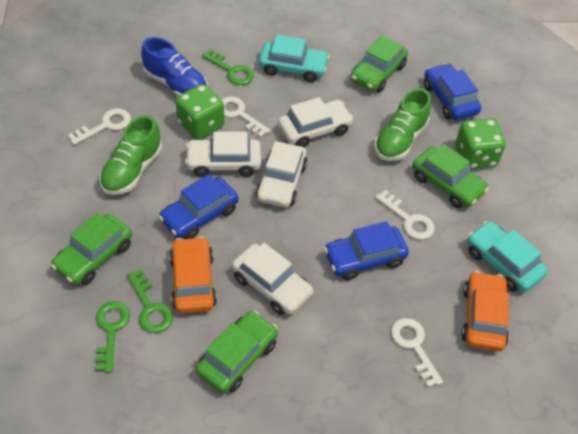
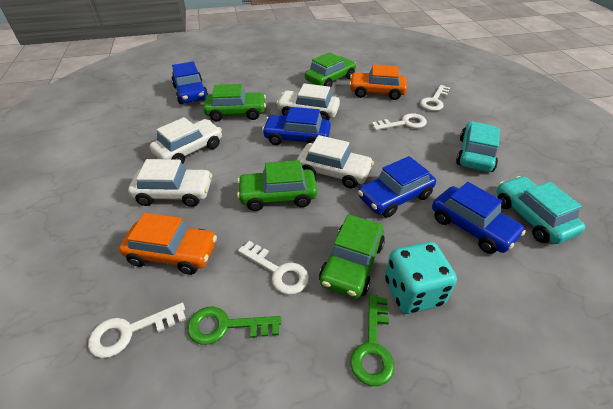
blue car: 3 -> 4
blue shoe: 1 -> 0
green dice: 2 -> 0
green key: 3 -> 2
green shoe: 2 -> 0
turquoise dice: 0 -> 1

